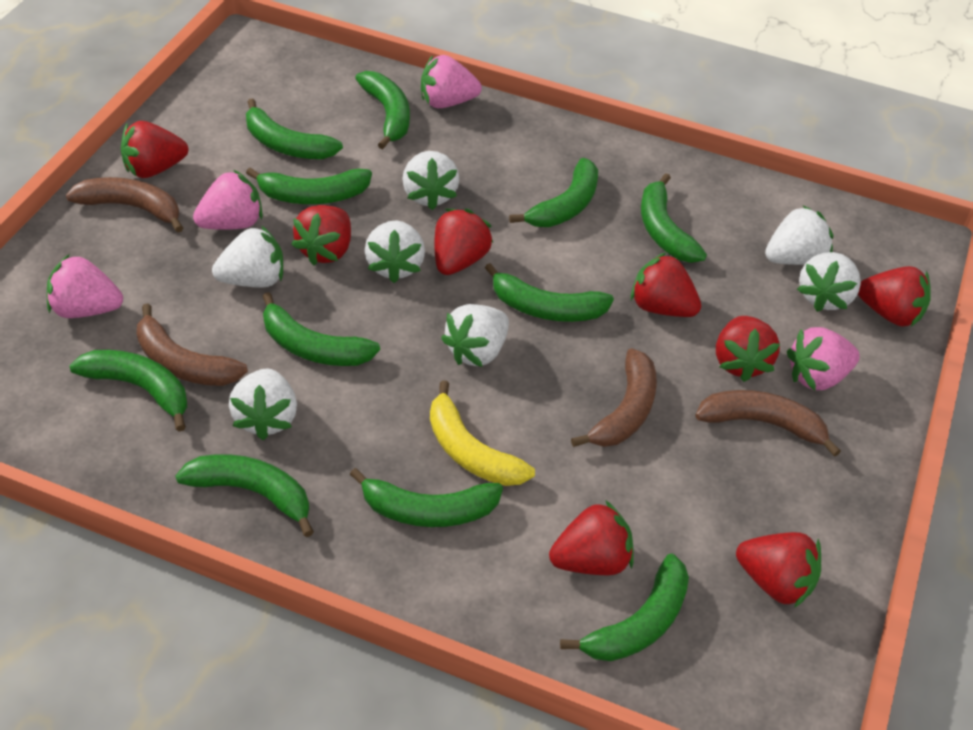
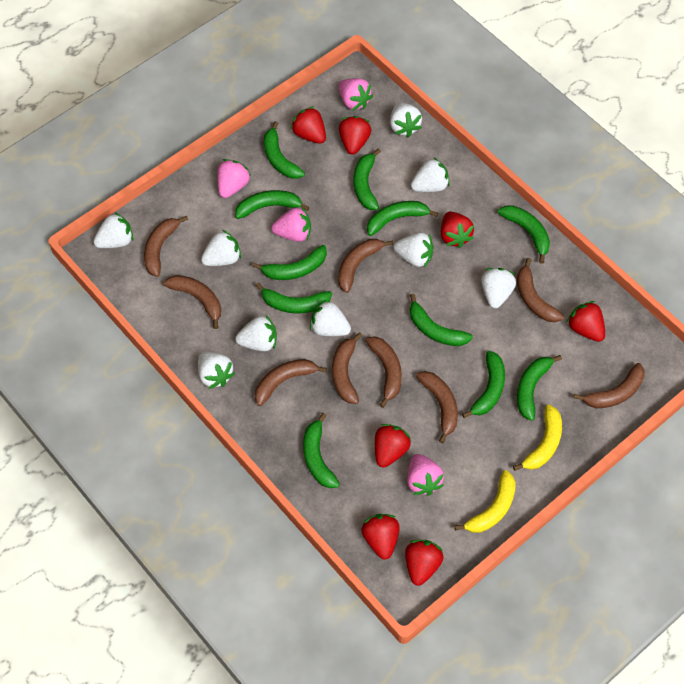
brown banana: 4 -> 9
red strawberry: 8 -> 7
white strawberry: 7 -> 9
yellow banana: 1 -> 2

